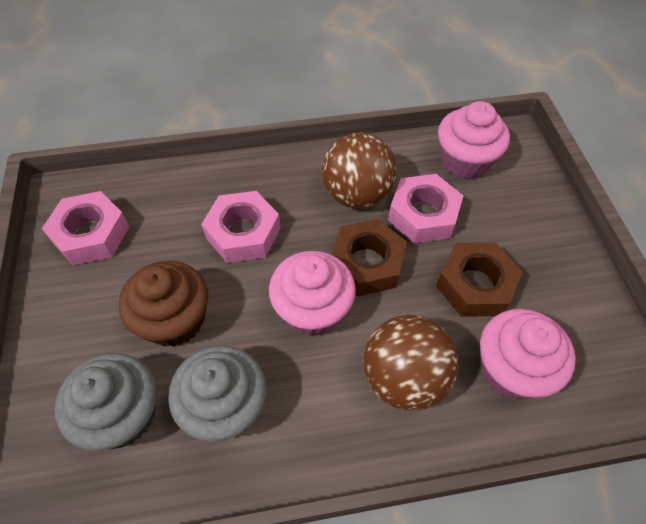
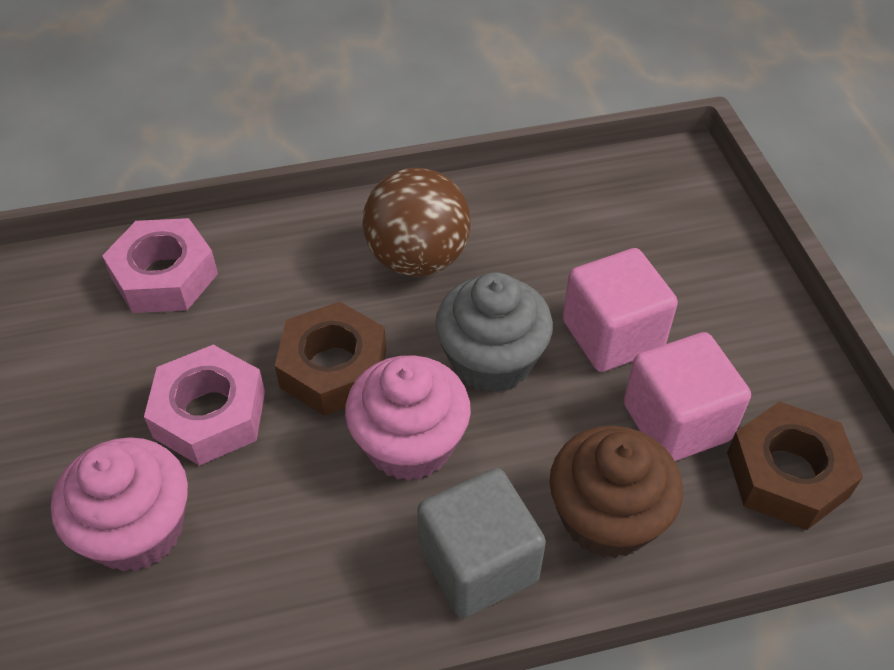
brown ball: 2 -> 1
grey cube: 0 -> 1
grey cupcake: 2 -> 1
pink cube: 0 -> 2
pink cupcake: 3 -> 2
pink nut: 3 -> 2

